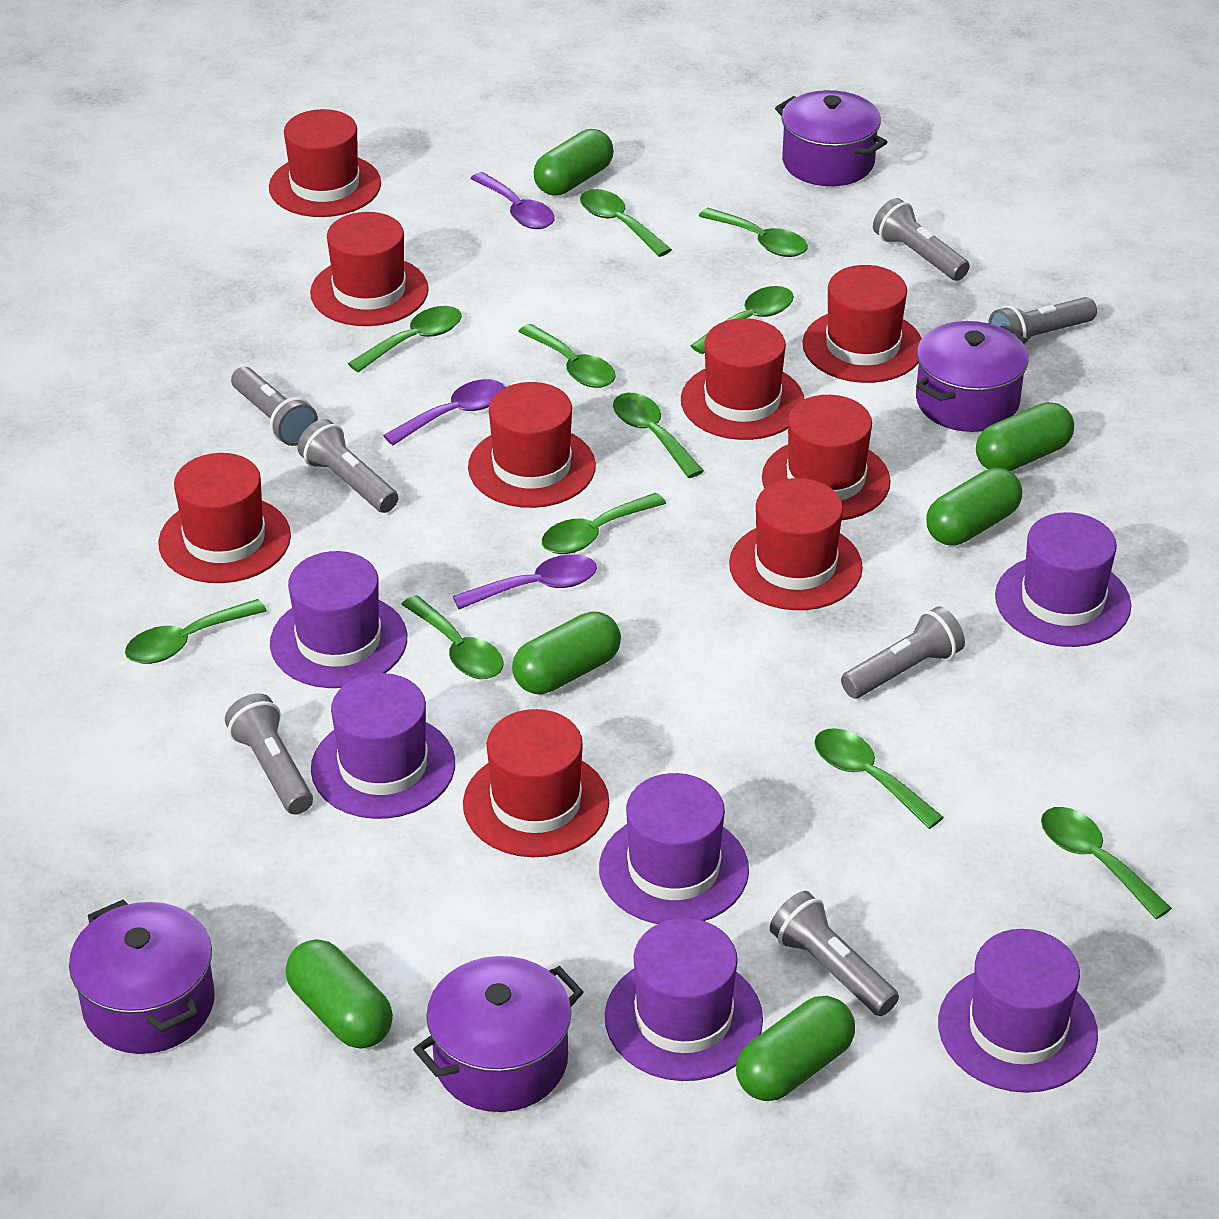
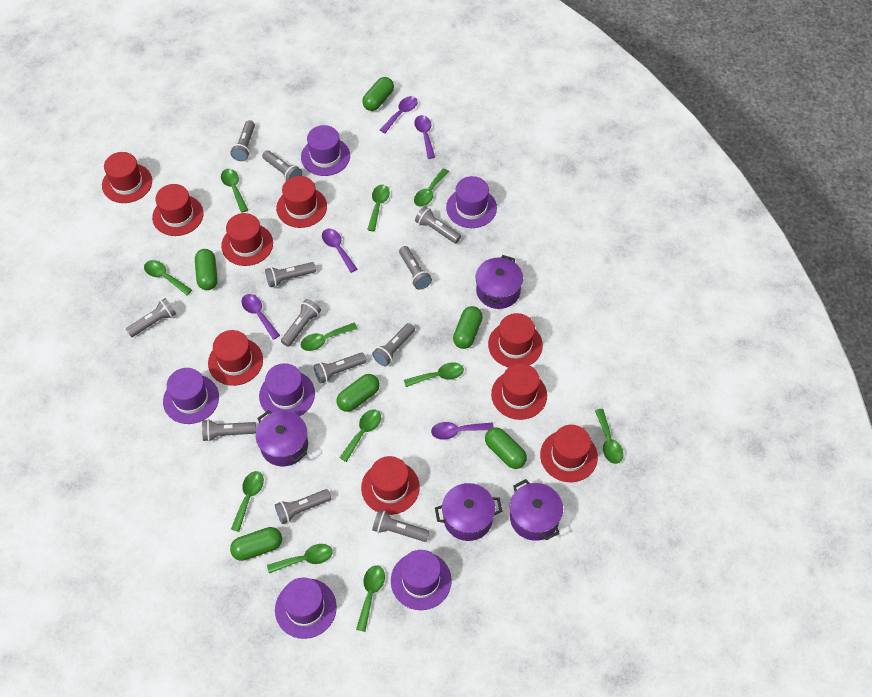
grey flashlight: 7 -> 12
purple spoon: 3 -> 5

